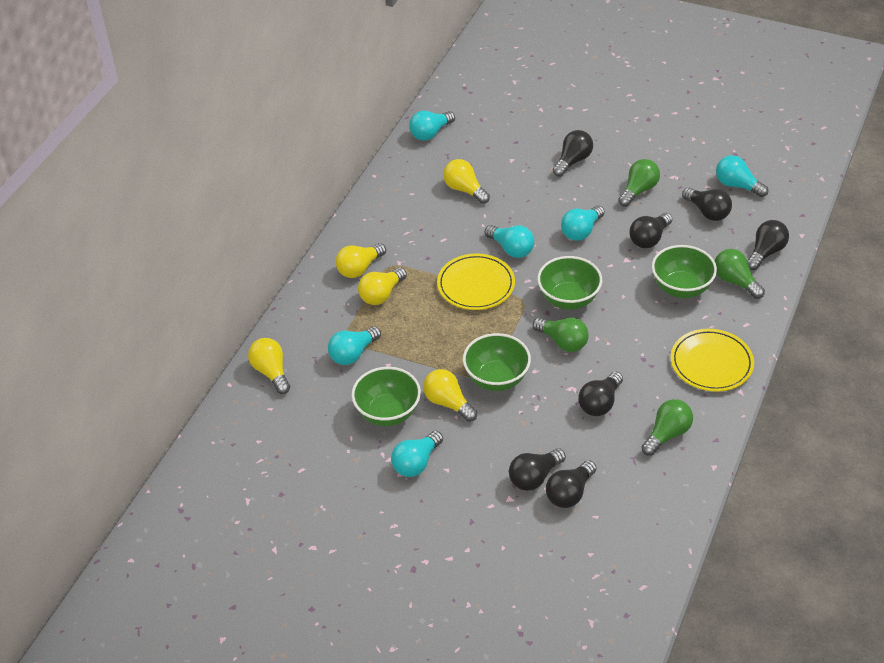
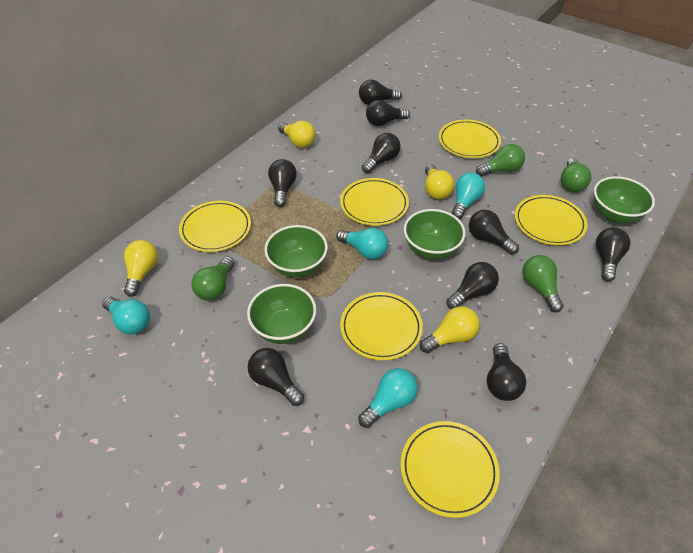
black light bulb: 7 -> 9
turquoise light bulb: 6 -> 4
yellow light bulb: 5 -> 4
yellow plate: 2 -> 6

